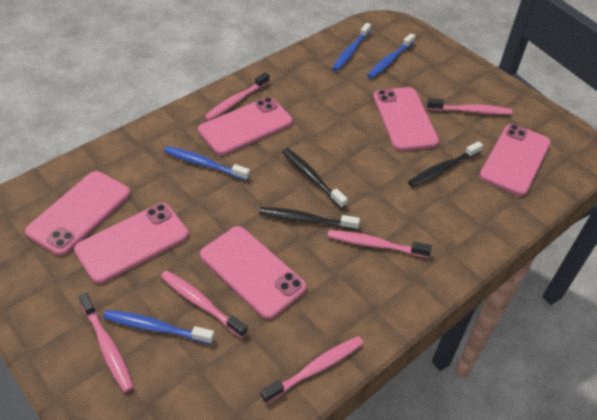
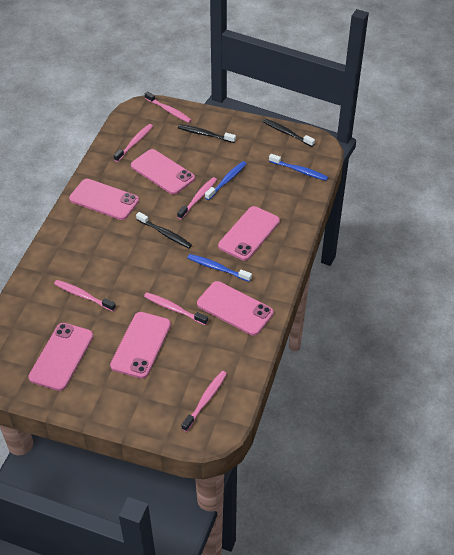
blue toothbrush: 4 -> 3

